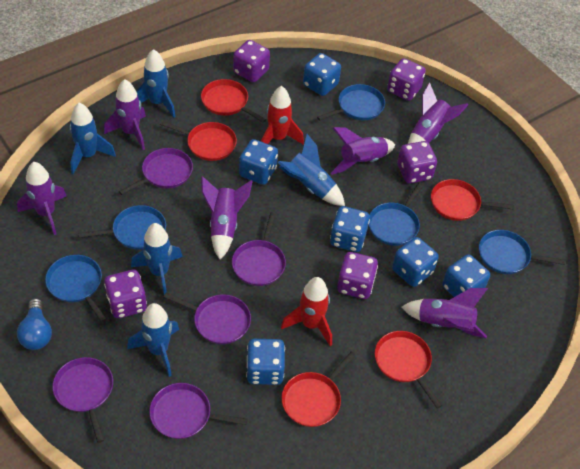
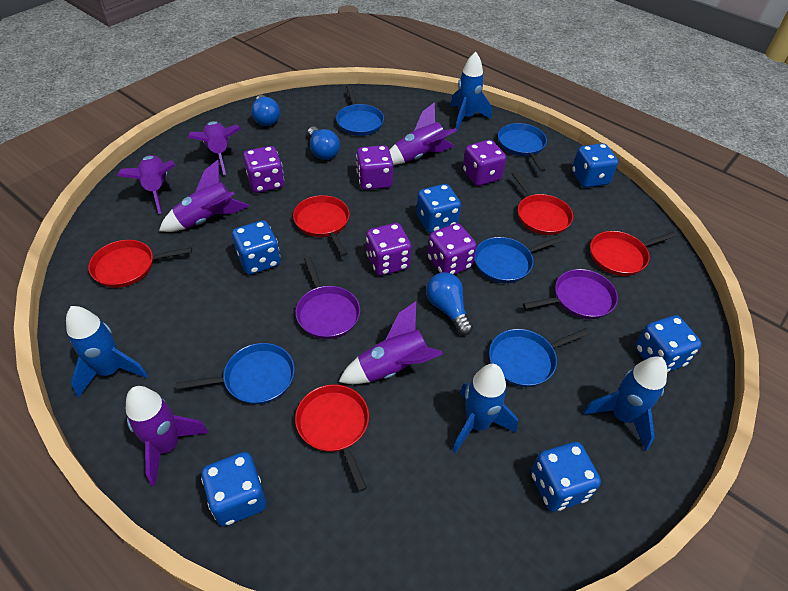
blue light bulb: 1 -> 3
blue rocket: 5 -> 4
purple pan: 5 -> 2
red rocket: 2 -> 0

